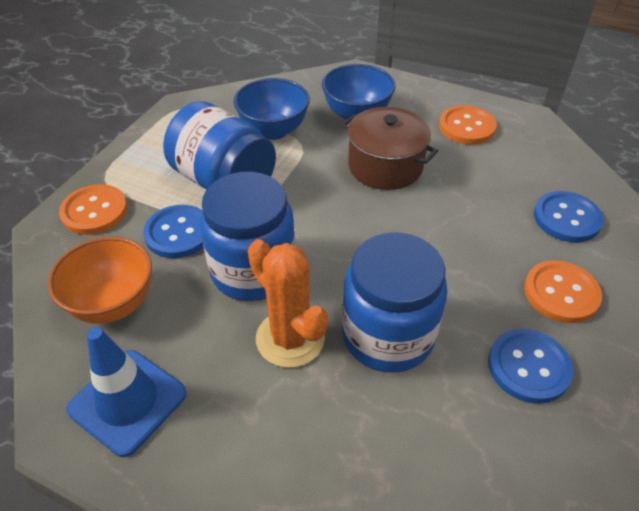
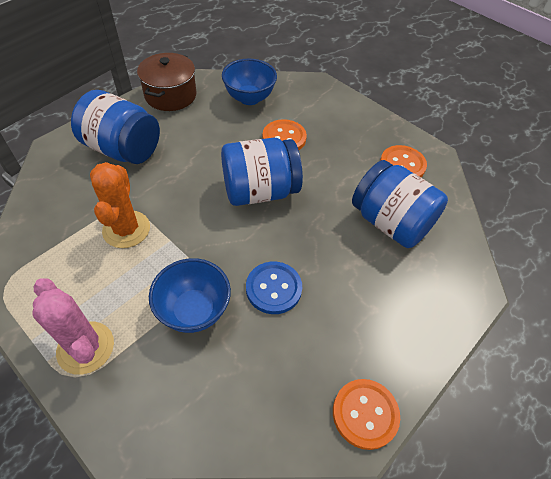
blue button: 3 -> 1
blue traffic cone: 1 -> 0
orange bowl: 1 -> 0
pink cactus: 0 -> 1

